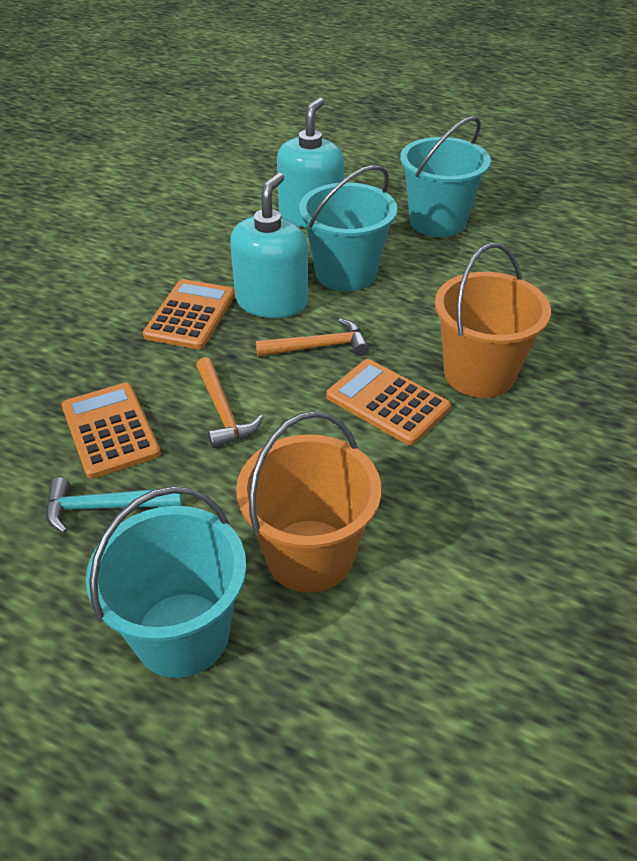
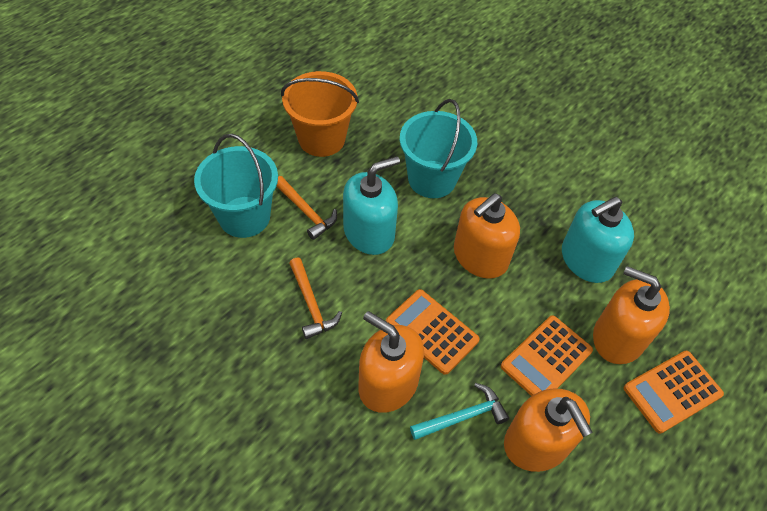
orange bucket: 2 -> 1
orange soap dispenser: 0 -> 4
turquoise bucket: 3 -> 2

